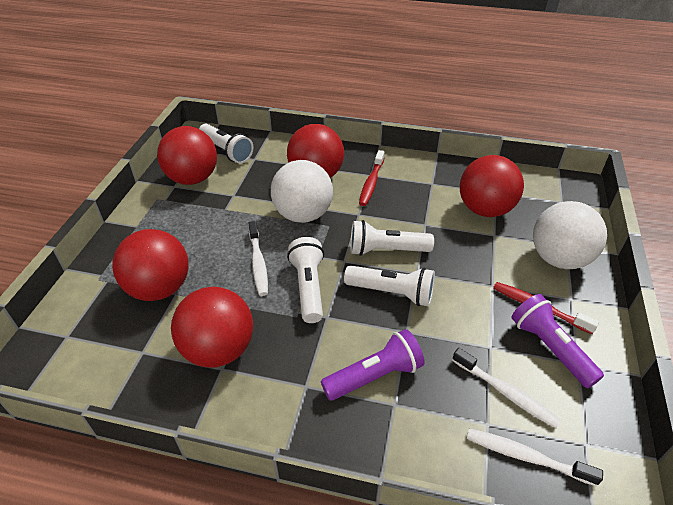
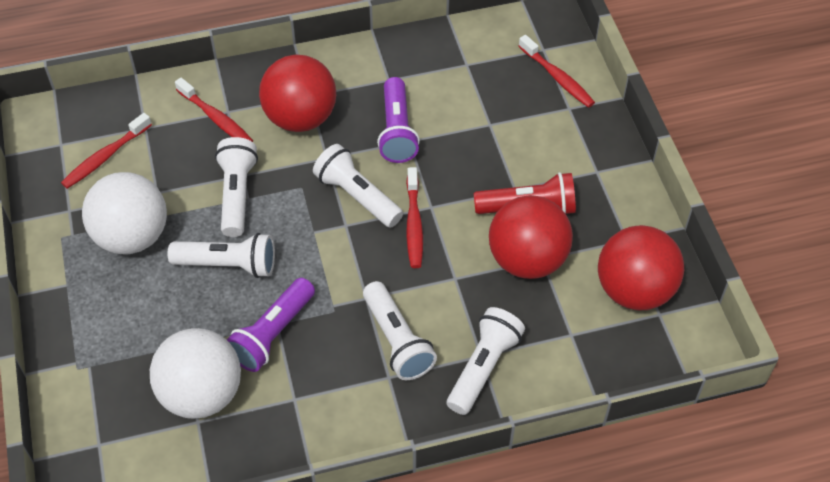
red ball: 5 -> 3
red flashlight: 0 -> 1
red toothbrush: 2 -> 4
white flashlight: 4 -> 5
white toothbrush: 3 -> 0

